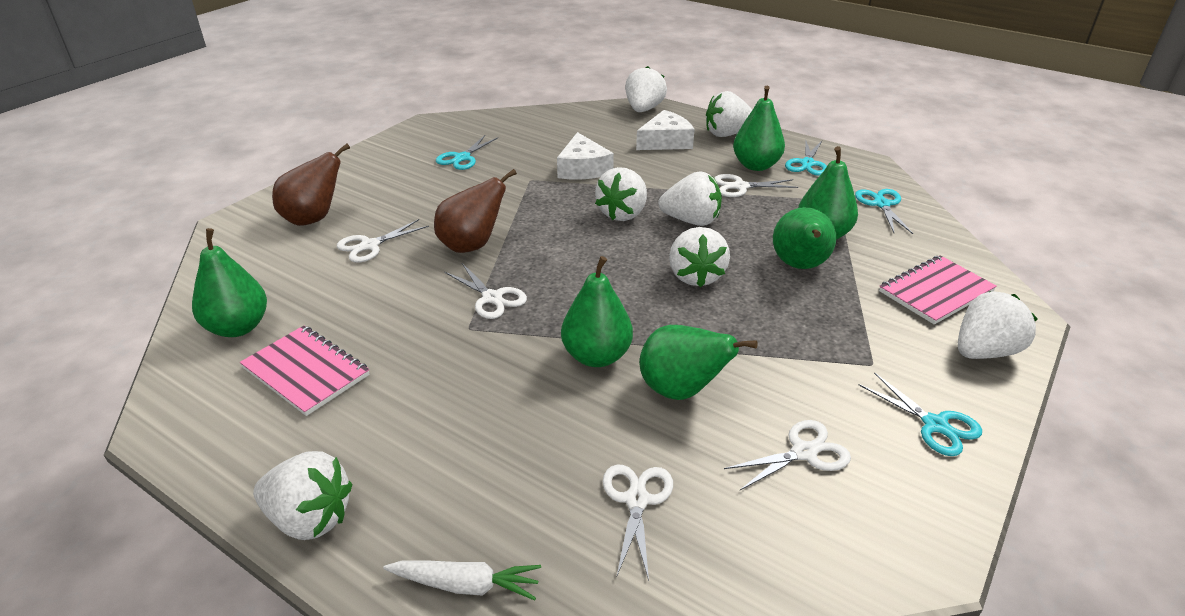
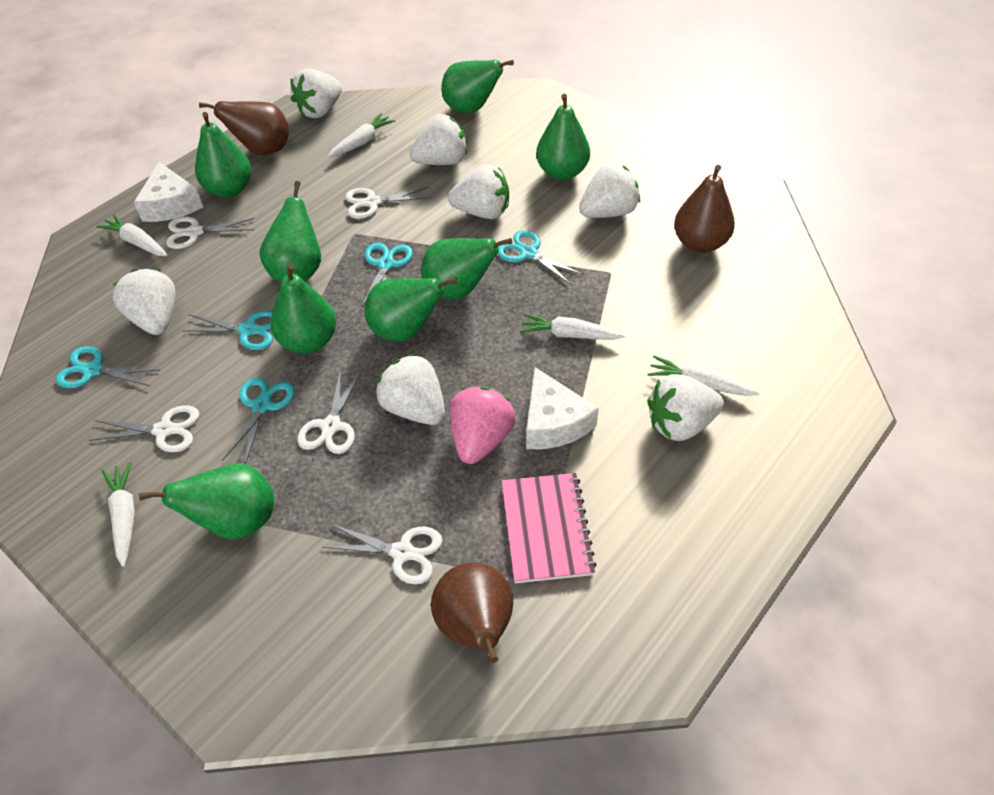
brown pear: 2 -> 3
green pear: 6 -> 8
pink notebook: 2 -> 1
pink strawberry: 0 -> 1
turquoise scissors: 4 -> 5
white carrot: 1 -> 5

